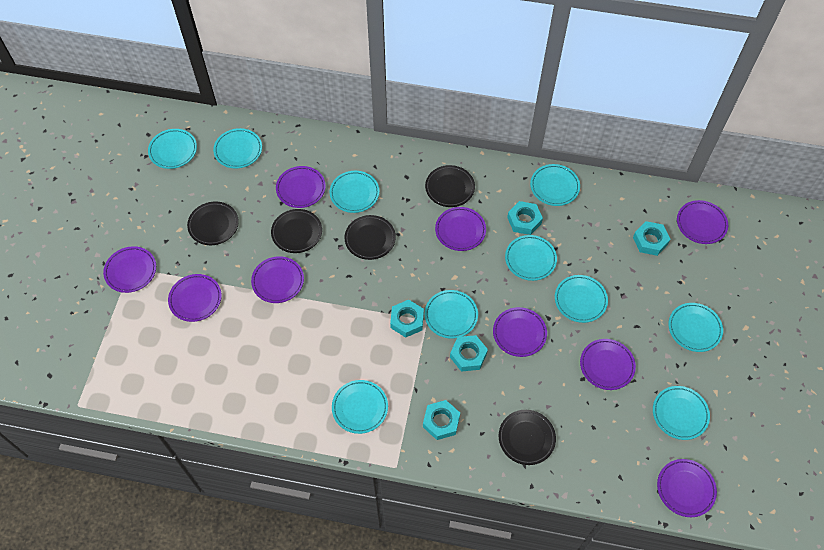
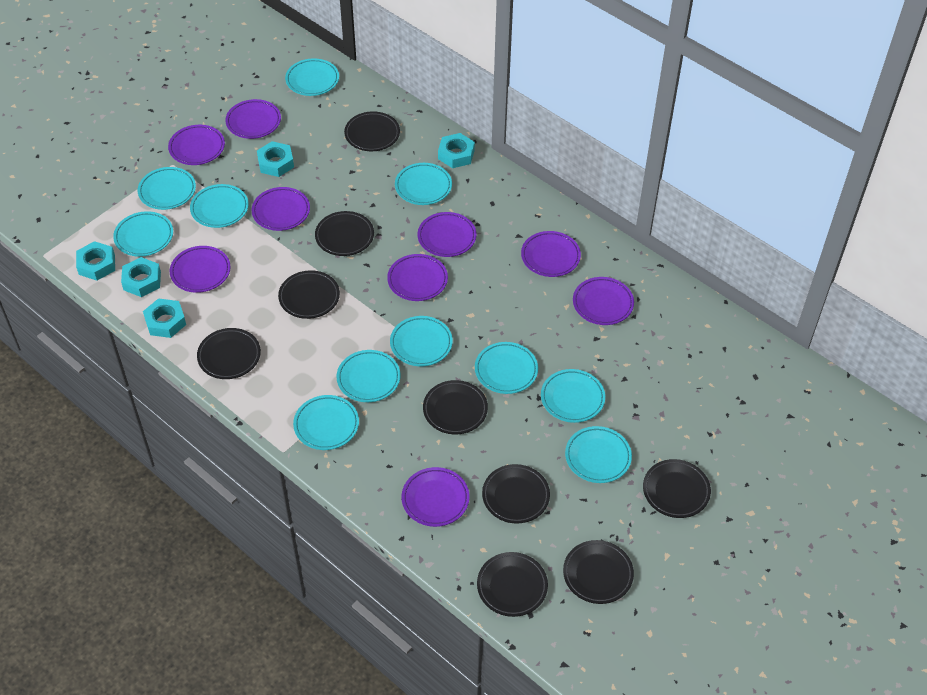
black plate: 5 -> 9
turquoise plate: 10 -> 11

